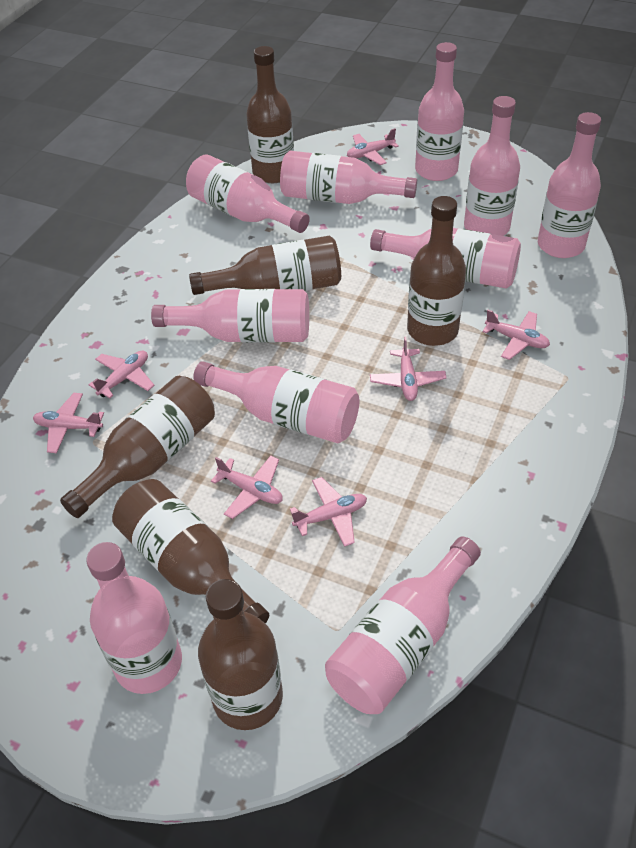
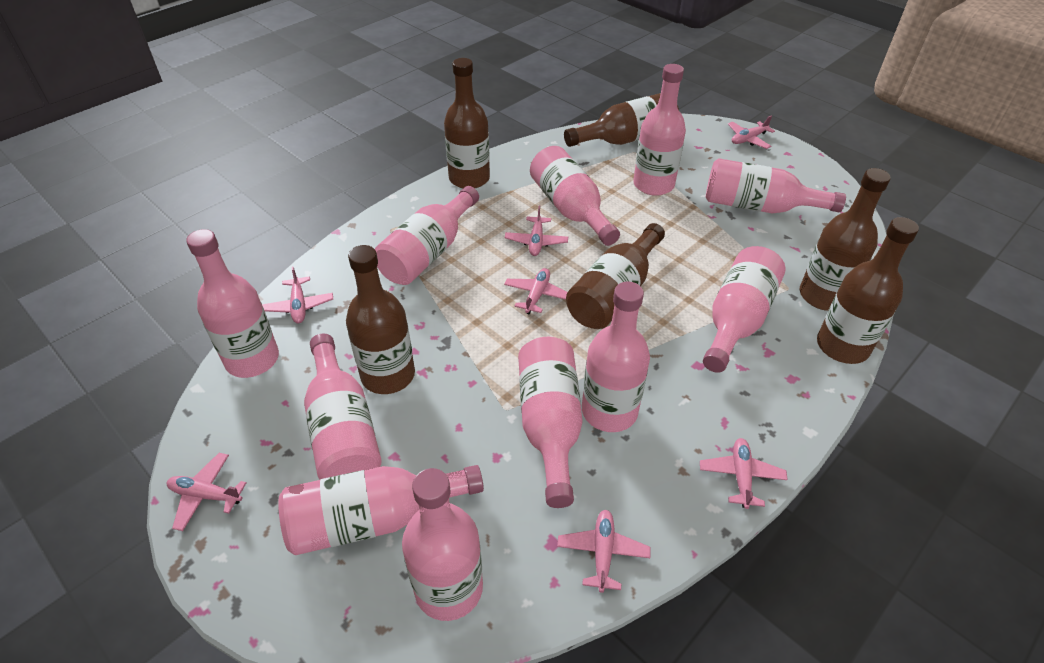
pink bottle: 10 -> 11

